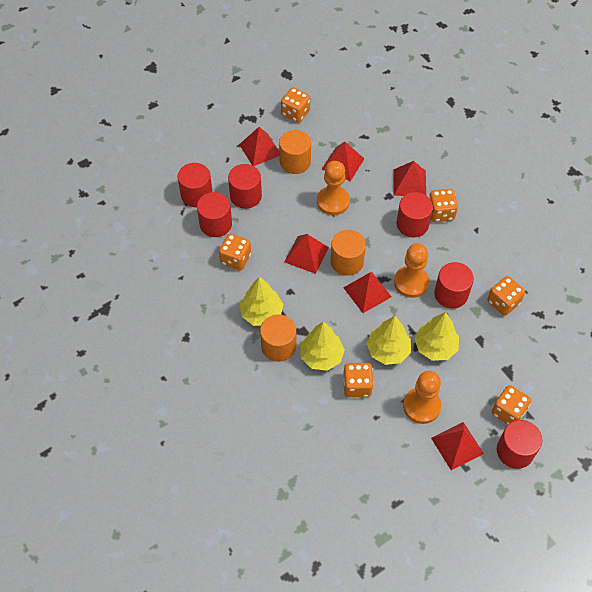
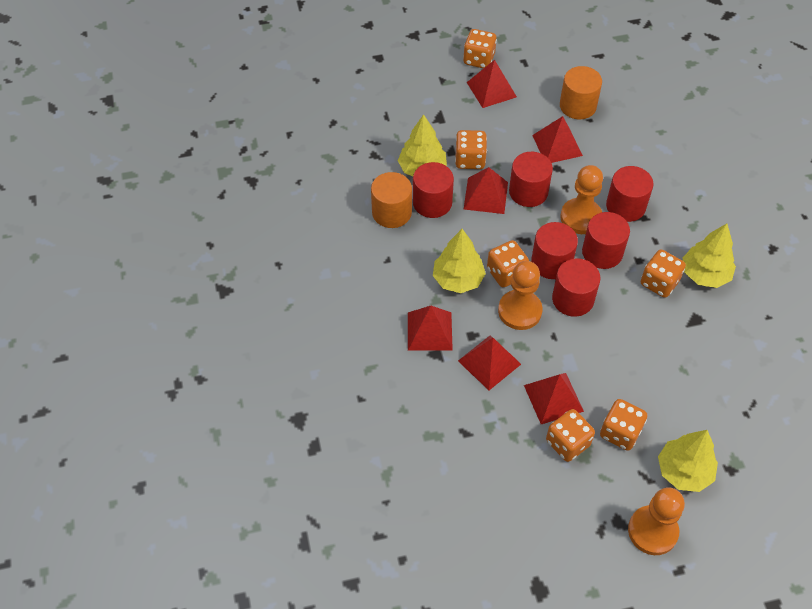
orange cylinder: 3 -> 2

